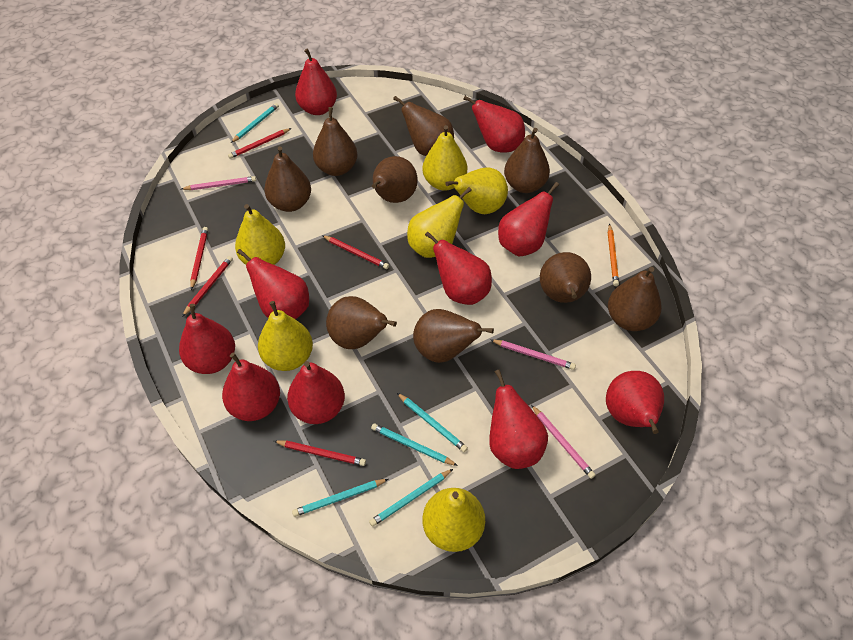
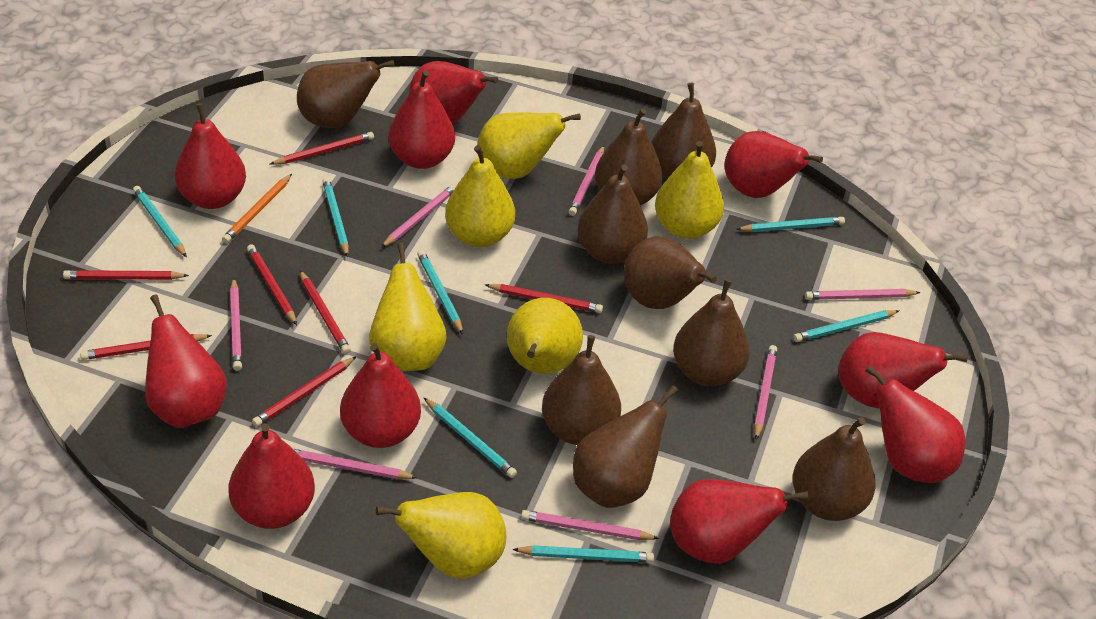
pink pencil: 3 -> 7
red pencil: 5 -> 7
turquoise pencil: 5 -> 7

